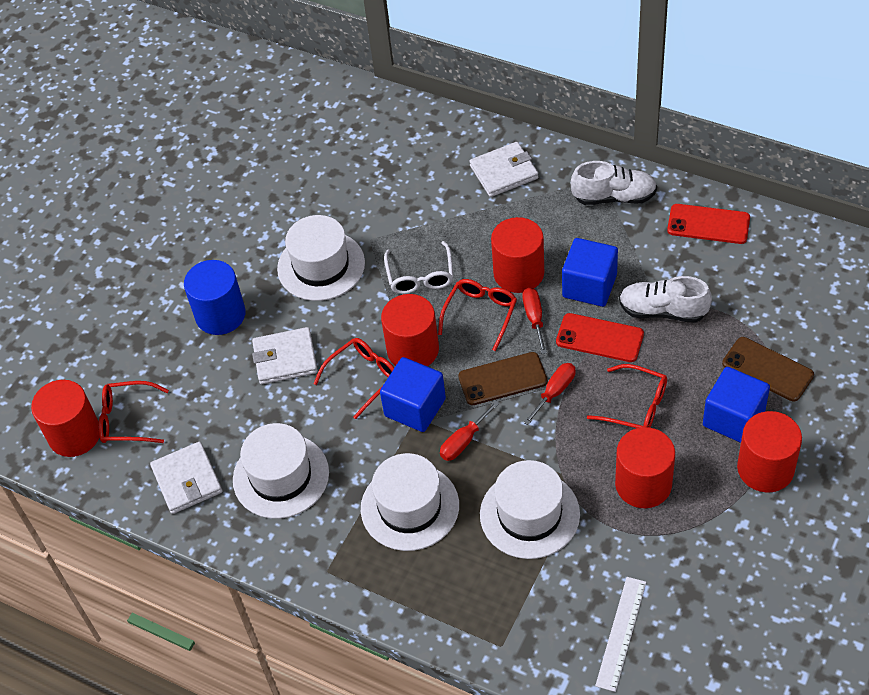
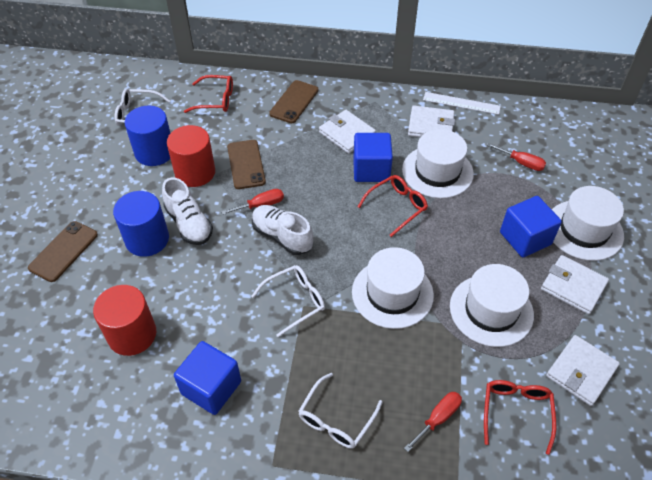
blue cylinder: 1 -> 2
brown phone: 2 -> 3
red cylinder: 5 -> 2
red glasses: 4 -> 3
red phone: 2 -> 0
white glasses: 1 -> 3
white wallet: 3 -> 4

